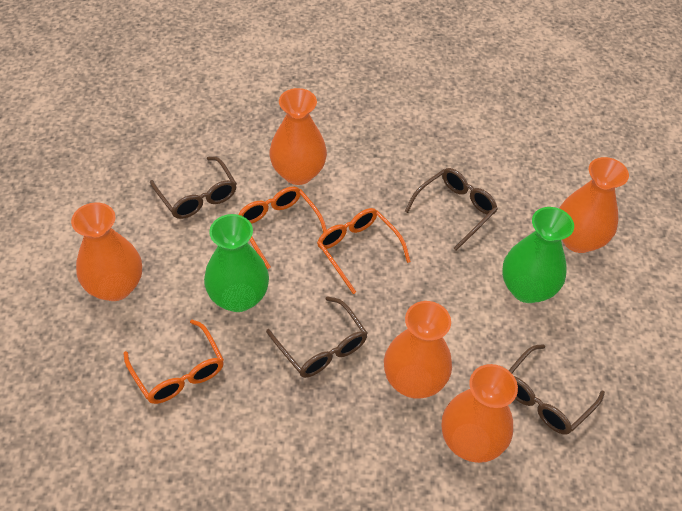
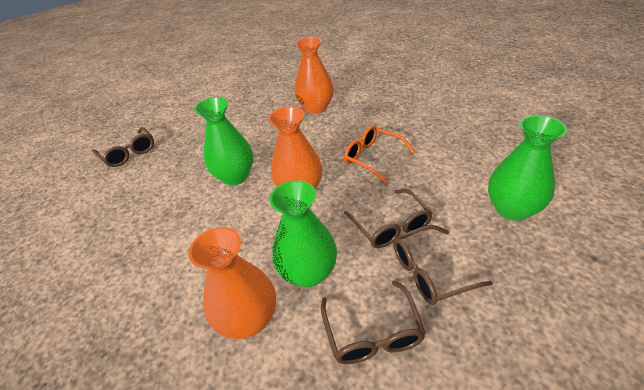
green vase: 2 -> 3
orange glasses: 3 -> 1
orange vase: 5 -> 3

